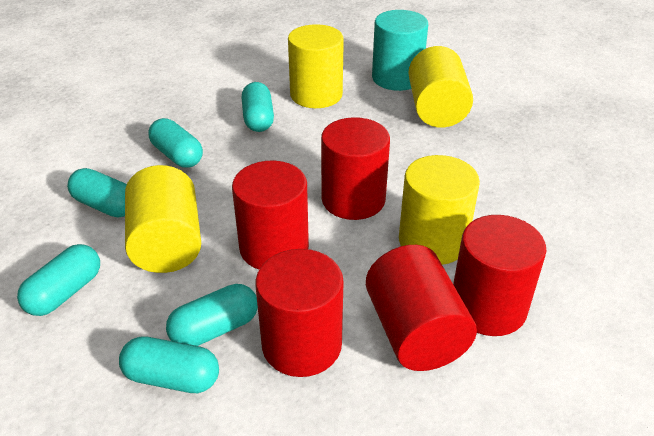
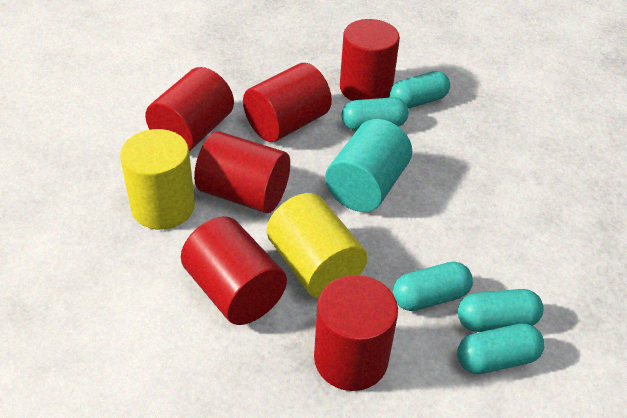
red cylinder: 5 -> 6
turquoise capsule: 6 -> 5
yellow cylinder: 4 -> 2

